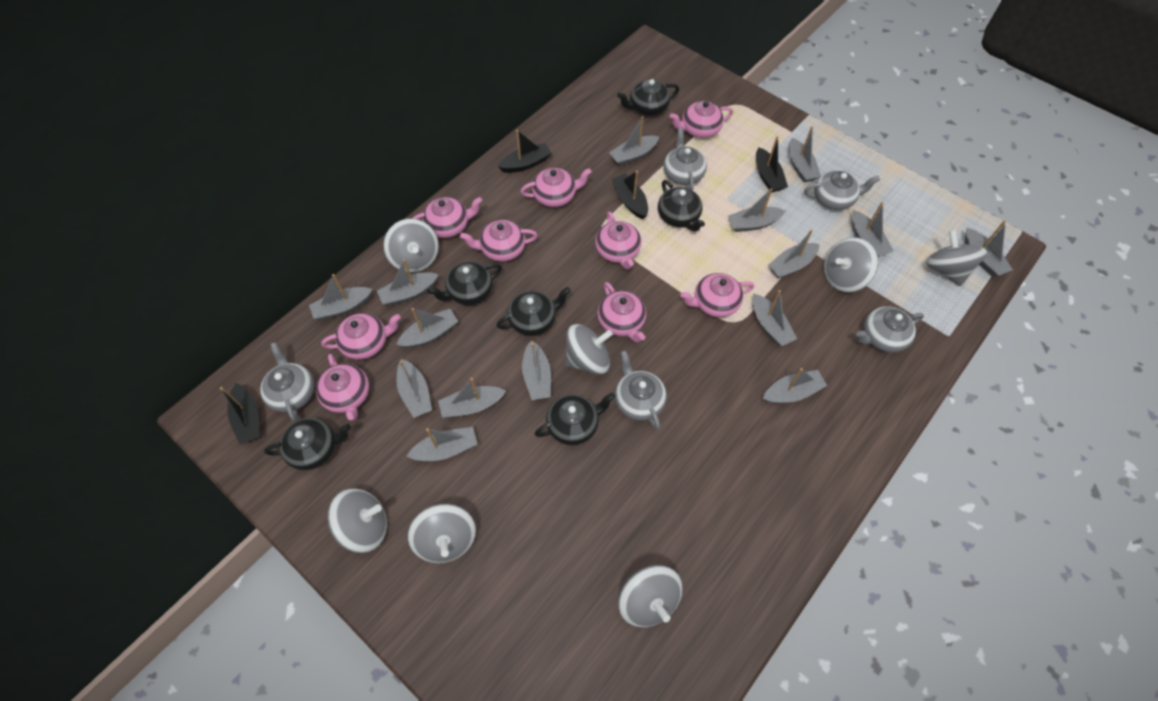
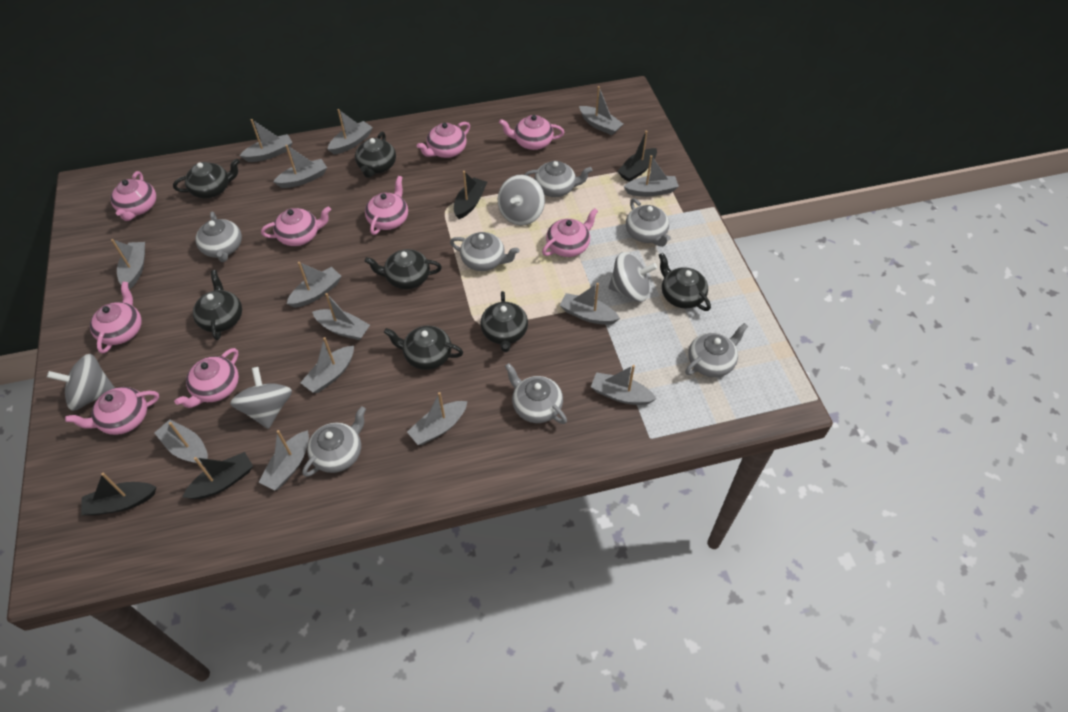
black teapot: 6 -> 7
grey boat: 15 -> 14
grey spinning top: 7 -> 4
grey teapot: 5 -> 7

